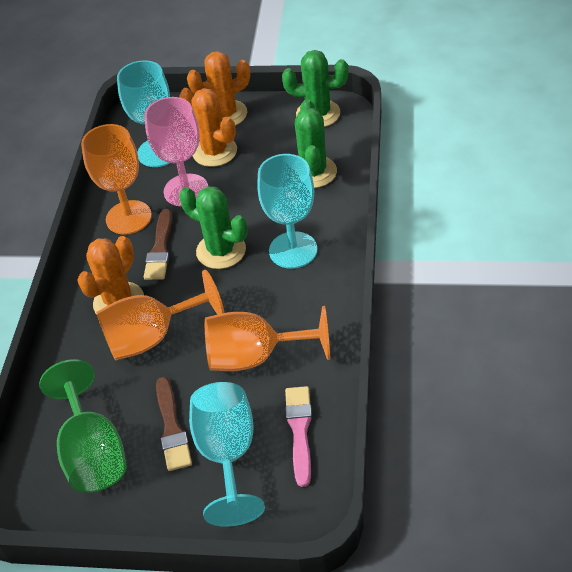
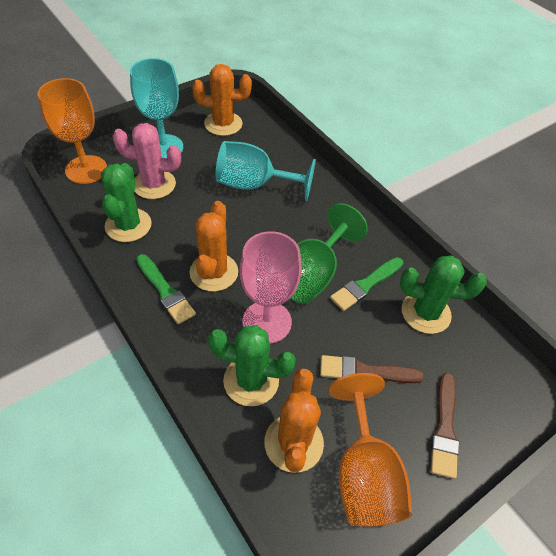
green brush: 0 -> 2
orange goblet: 3 -> 2
pink brush: 1 -> 0
pink cactus: 0 -> 1
turquoise goblet: 3 -> 2

